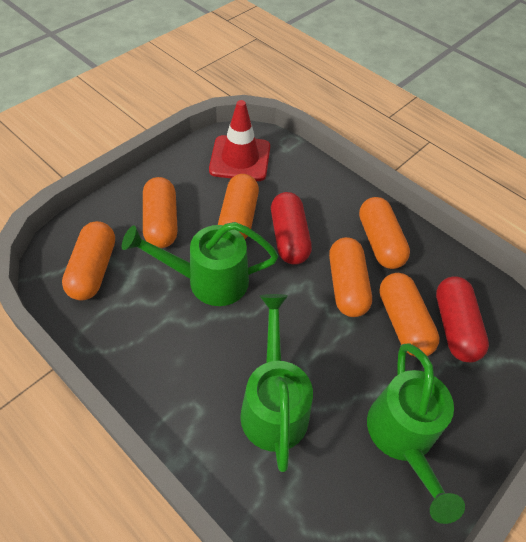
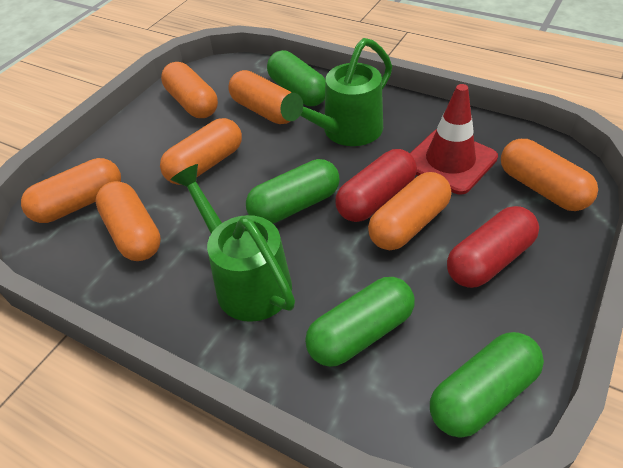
green capsule: 0 -> 4
green watering can: 3 -> 2
orange capsule: 6 -> 7

